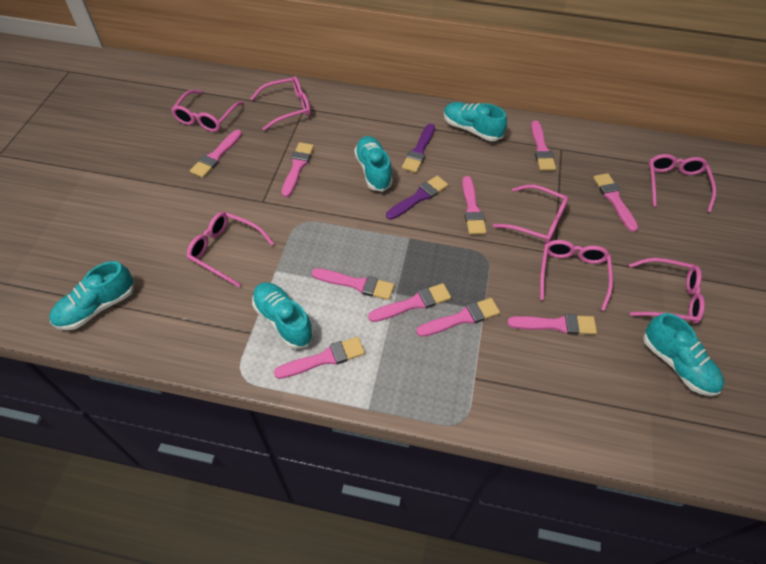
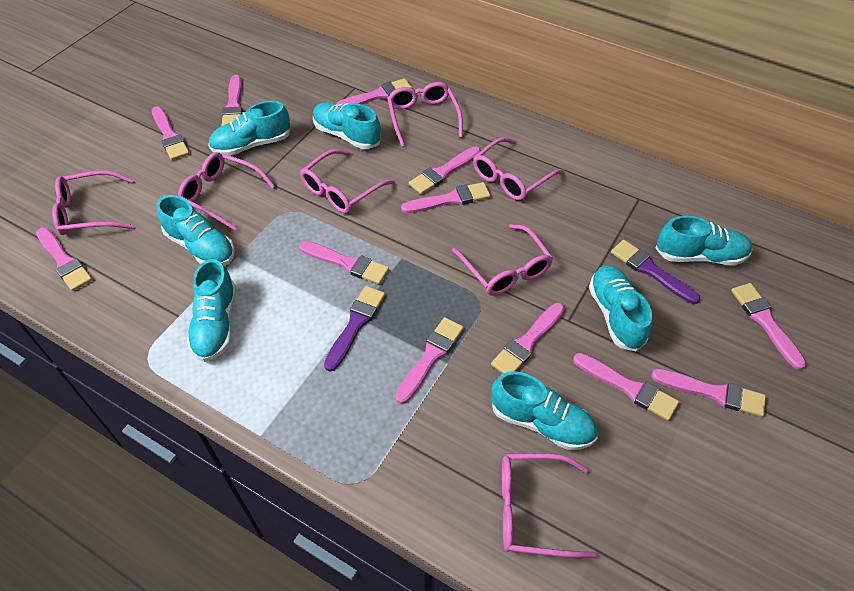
pink brush: 10 -> 12
turquoise shoe: 5 -> 7

